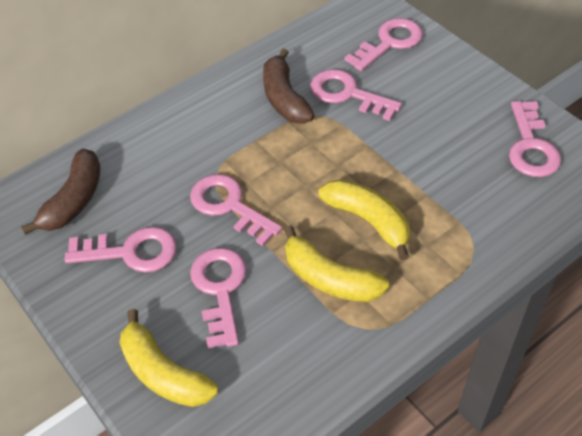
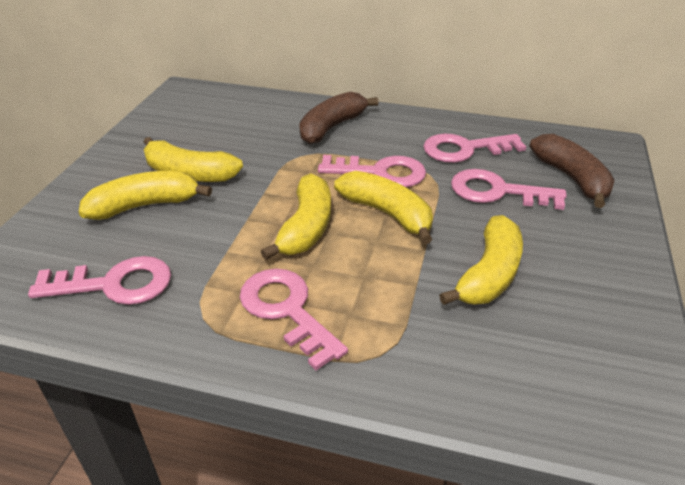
pink key: 6 -> 5
yellow banana: 3 -> 5

